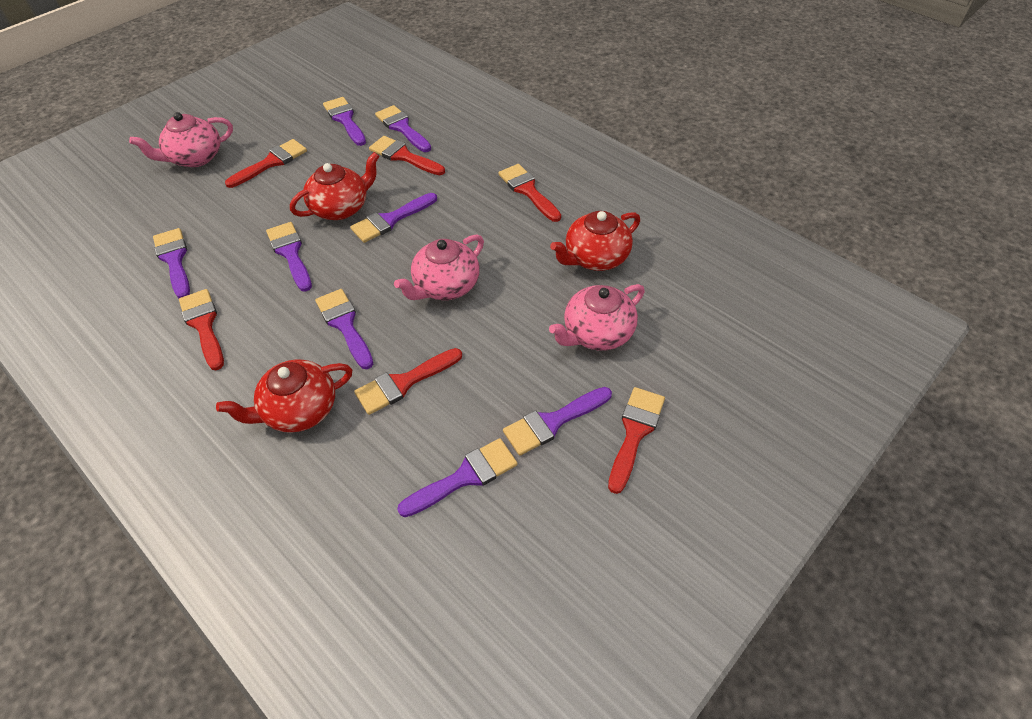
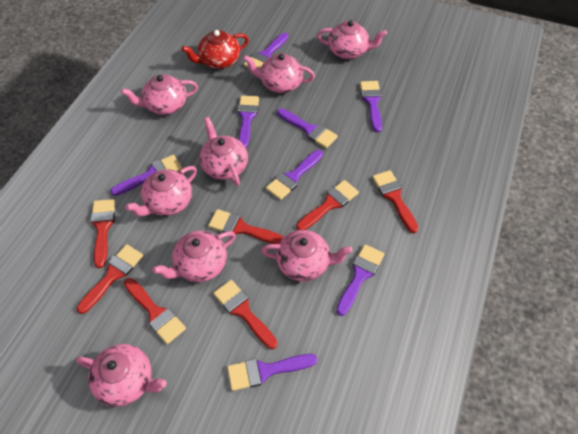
pink teapot: 3 -> 8
red brush: 6 -> 7
red teapot: 3 -> 1

